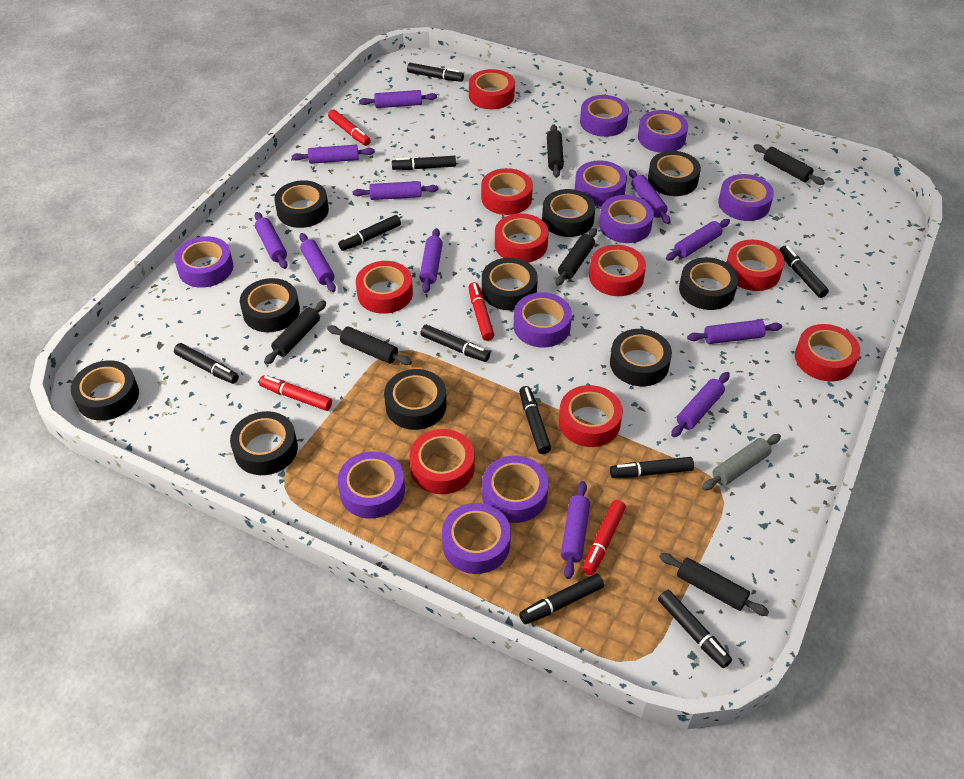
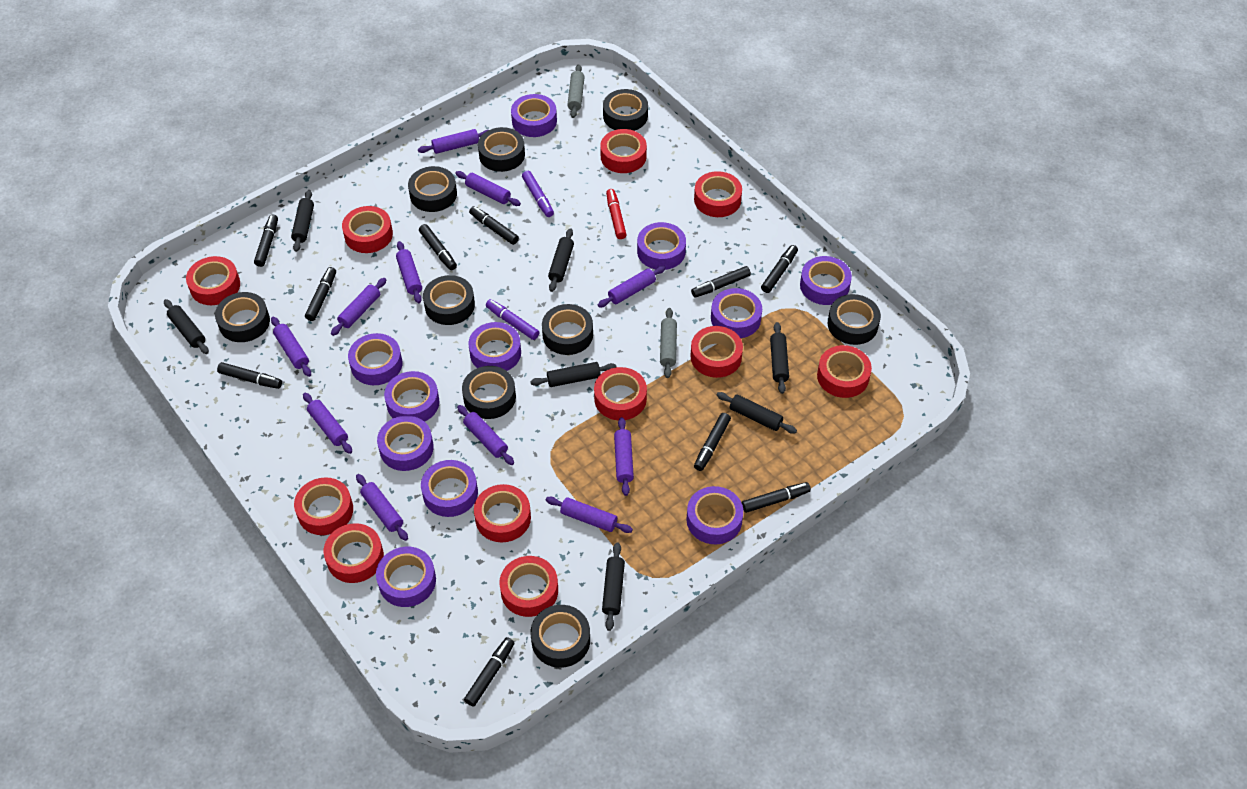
black rolling pin: 6 -> 7
black tape: 10 -> 9
grey rolling pin: 1 -> 2
purple marker: 0 -> 2
purple tape: 10 -> 11
red marker: 4 -> 1
red tape: 9 -> 11

